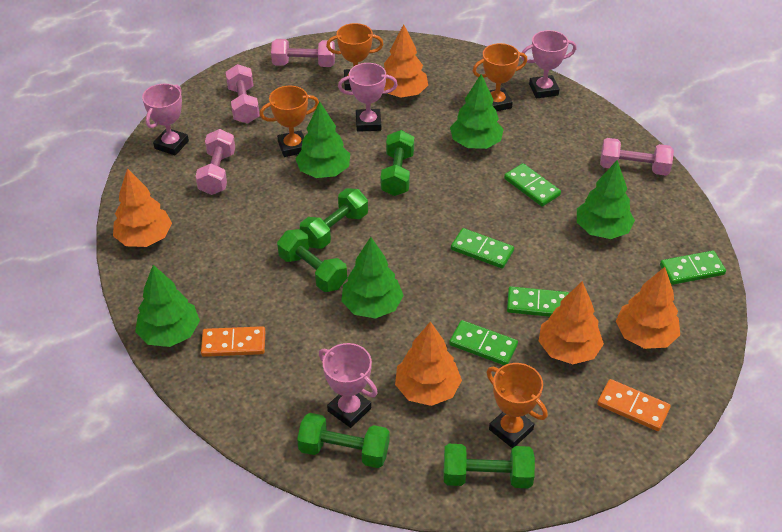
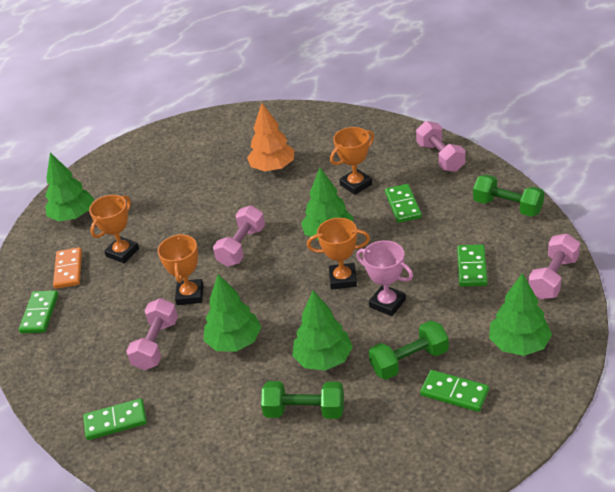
green dumbbell: 5 -> 3
orange domino: 2 -> 1
orange tree: 5 -> 1
pink trophy: 4 -> 1

